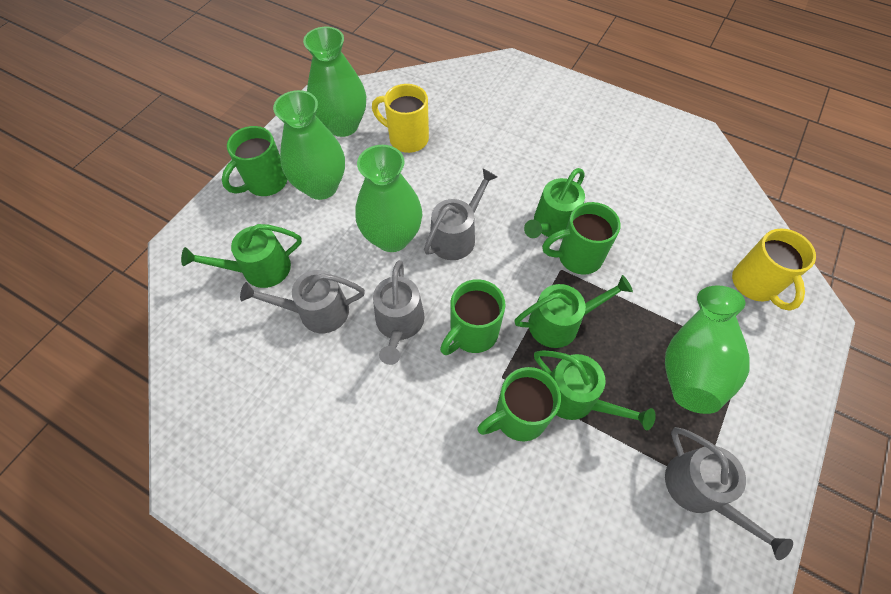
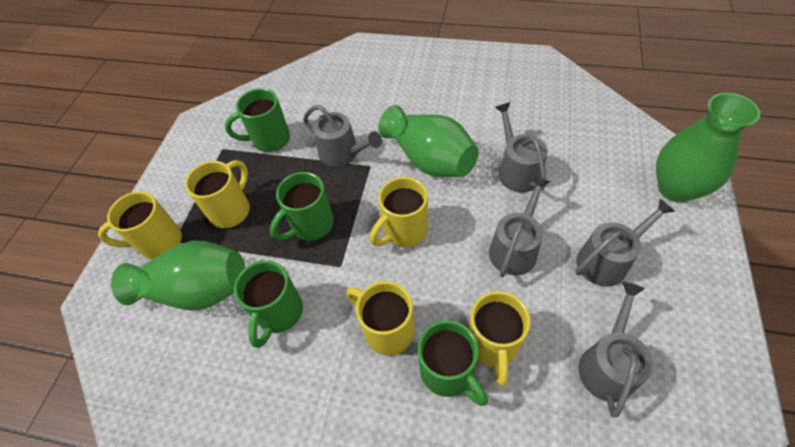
green vase: 4 -> 3
green watering can: 4 -> 0
grey watering can: 4 -> 5
yellow mug: 2 -> 5

